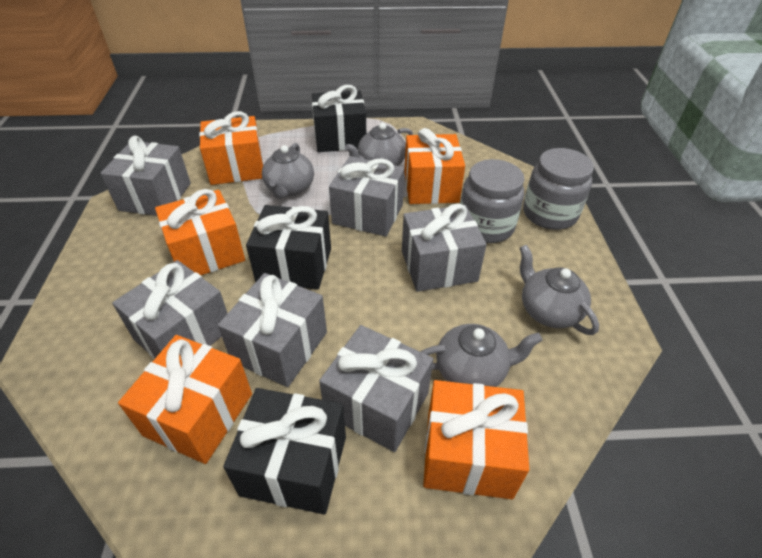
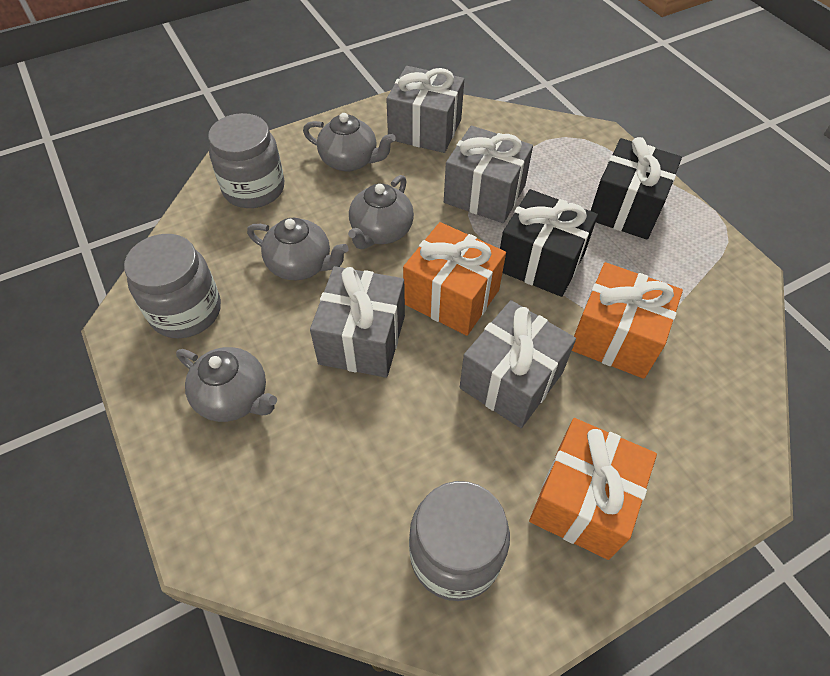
black gift: 3 -> 2
grey gift: 6 -> 4
grey jar: 2 -> 3
orange gift: 5 -> 3

